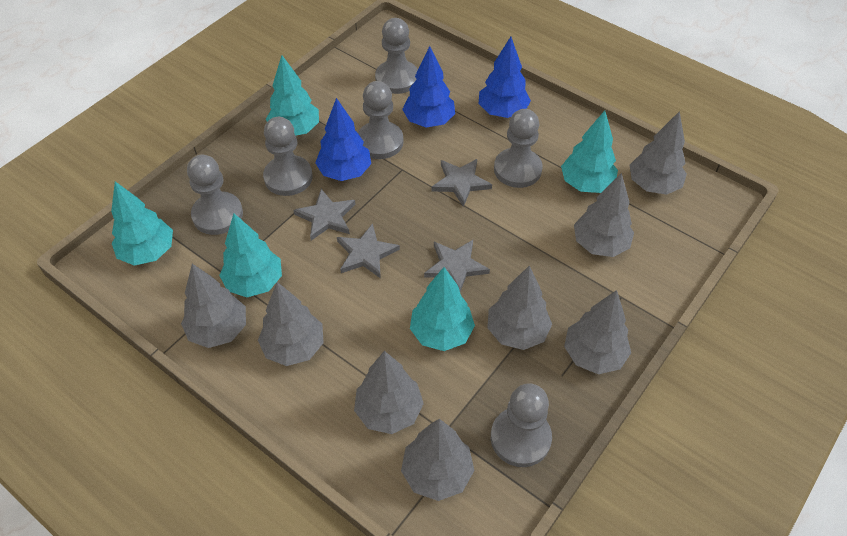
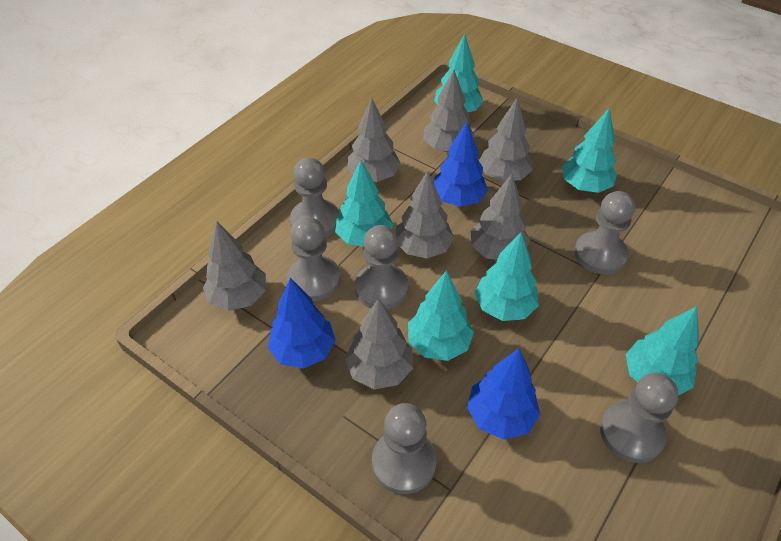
grey star: 4 -> 0
grey tree: 8 -> 7
turquoise tree: 5 -> 6

